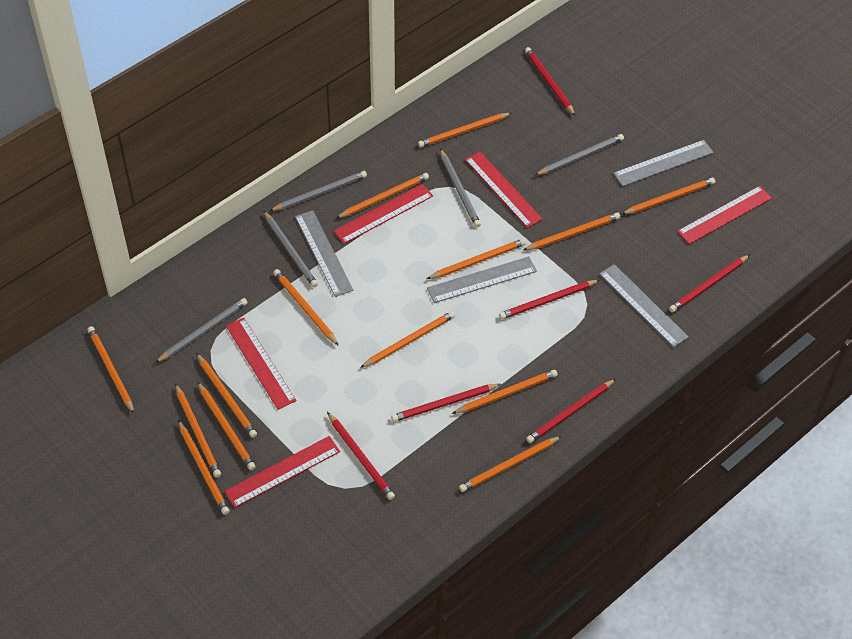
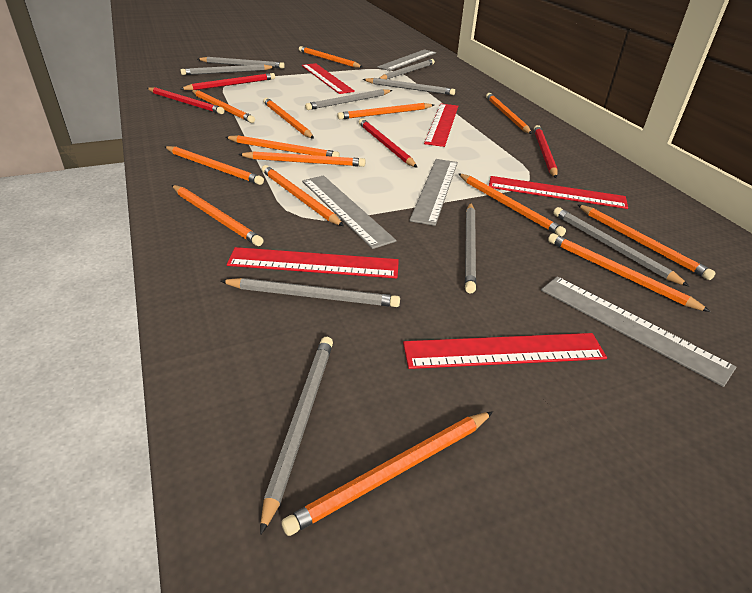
grey pencil: 5 -> 9
red pencil: 6 -> 4

